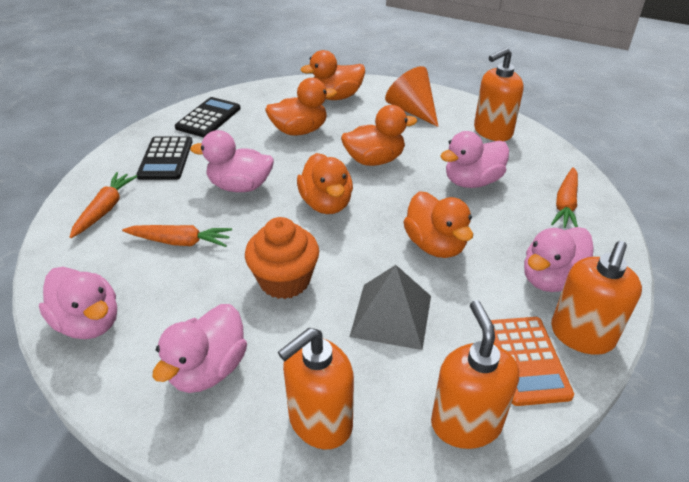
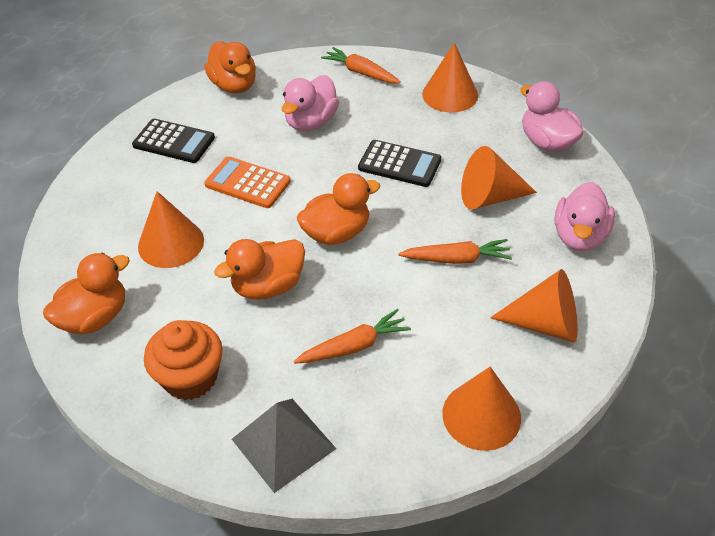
orange cone: 1 -> 5
orange duck: 5 -> 4
orange soap dispenser: 4 -> 0
pink duck: 5 -> 3

